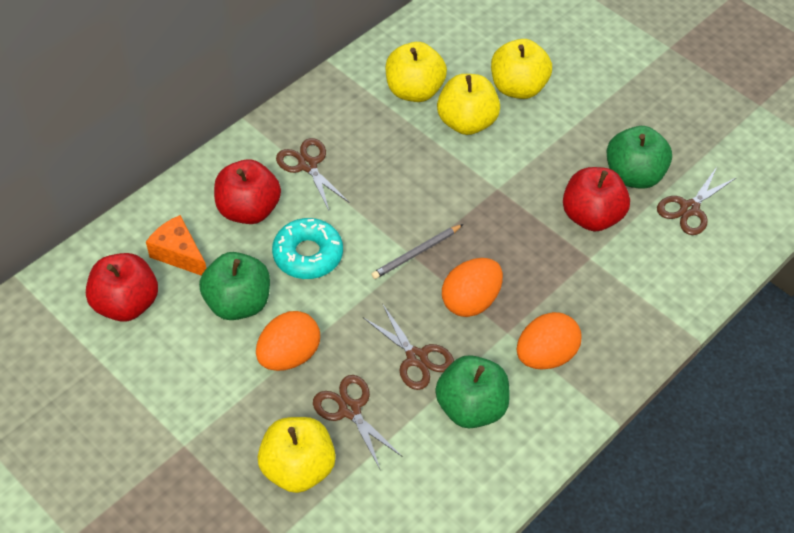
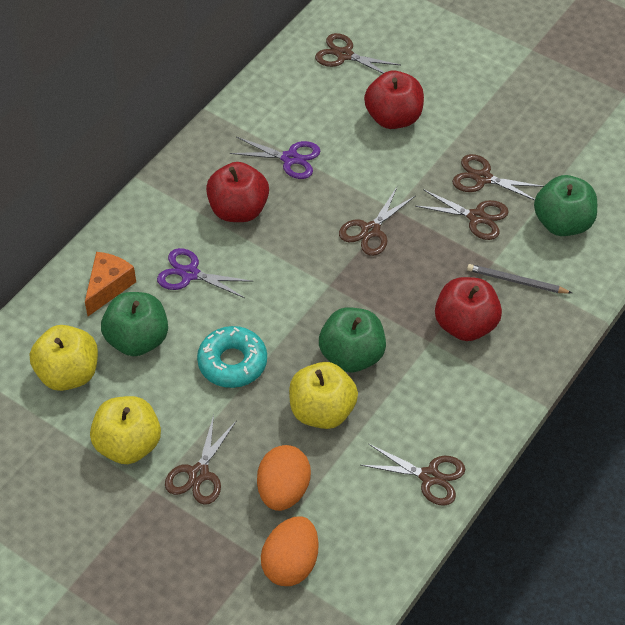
brown scissors: 4 -> 6
orange egg: 3 -> 2
purple scissors: 0 -> 2
yellow apple: 4 -> 3

